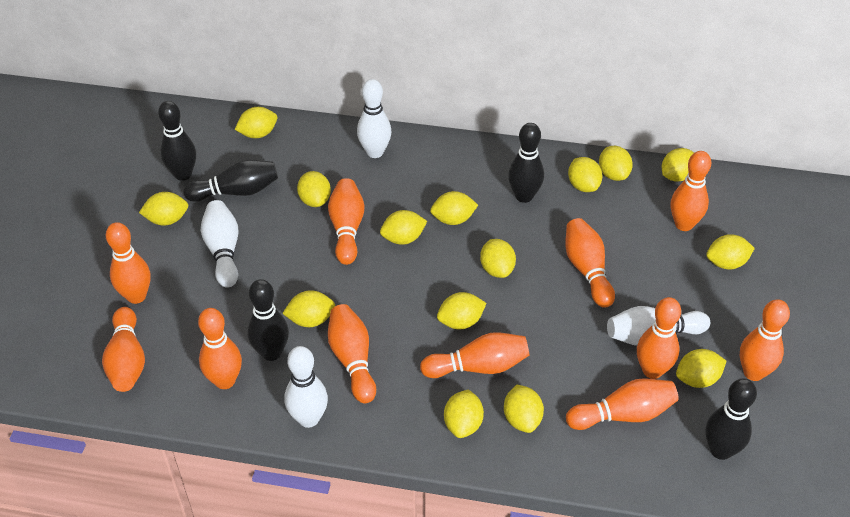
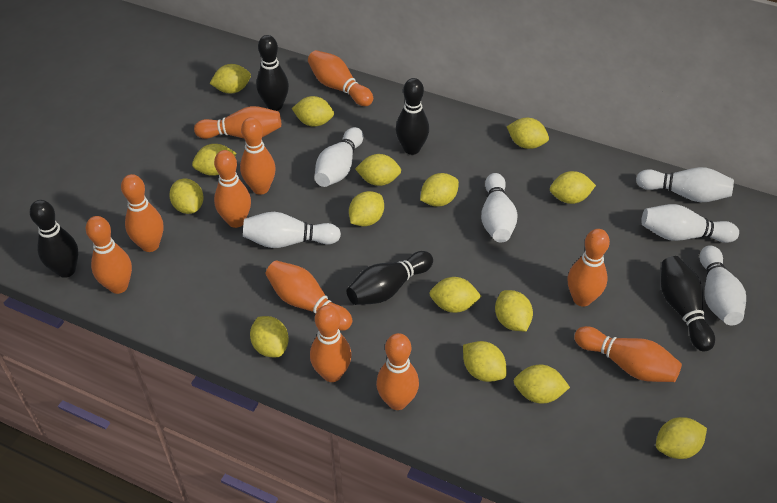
white bowling pin: 4 -> 6

